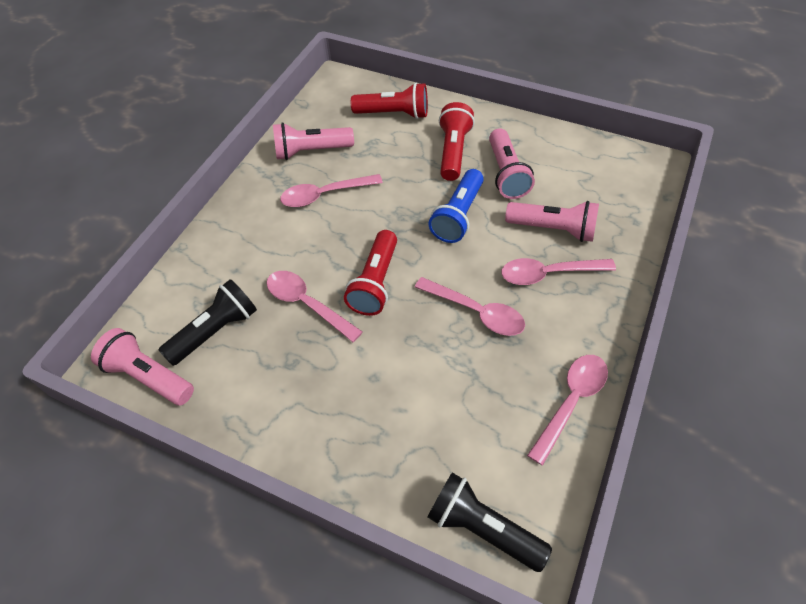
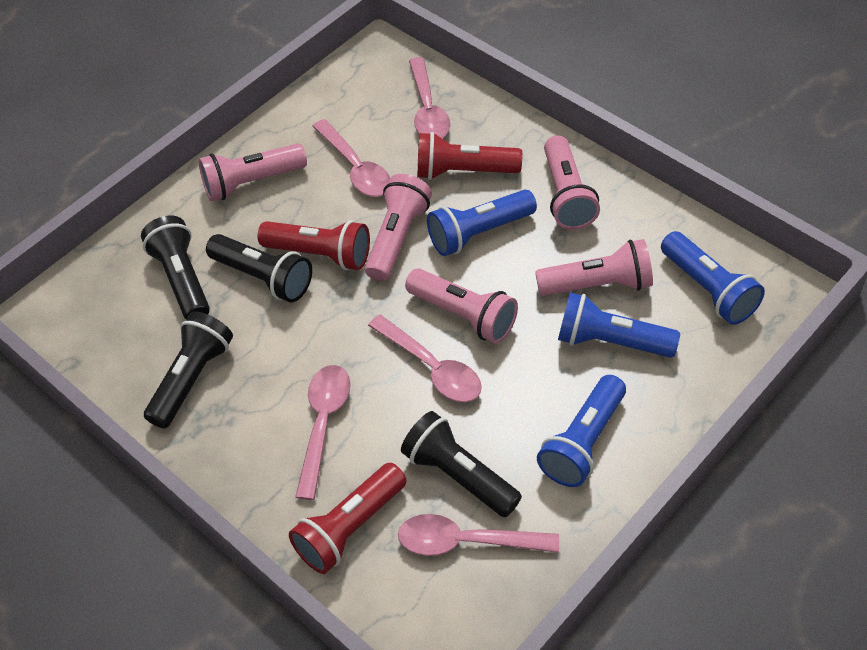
black flashlight: 2 -> 4
blue flashlight: 1 -> 4
pink flashlight: 4 -> 5

